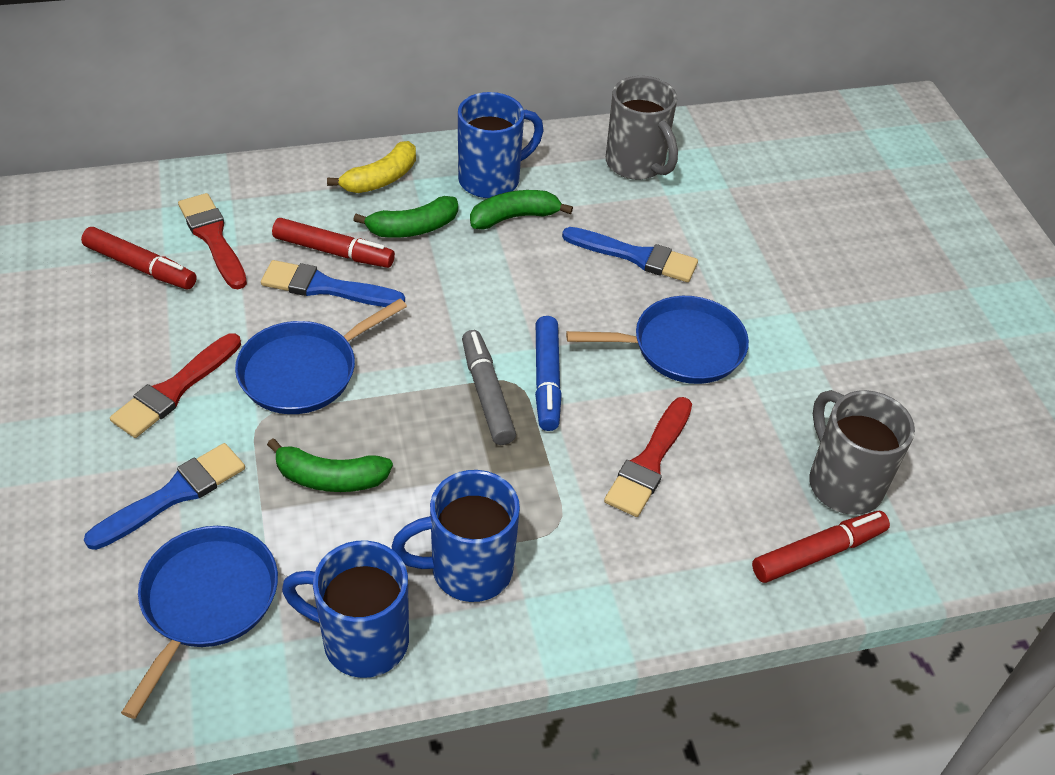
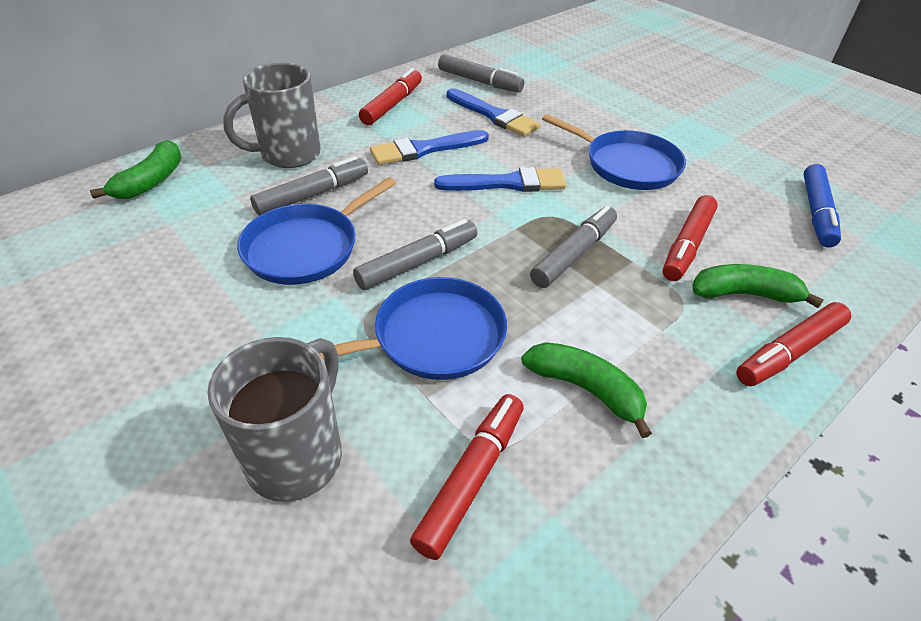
blue mug: 3 -> 0
grey marker: 1 -> 4
red brush: 3 -> 0
red marker: 3 -> 4
yellow banana: 1 -> 0

